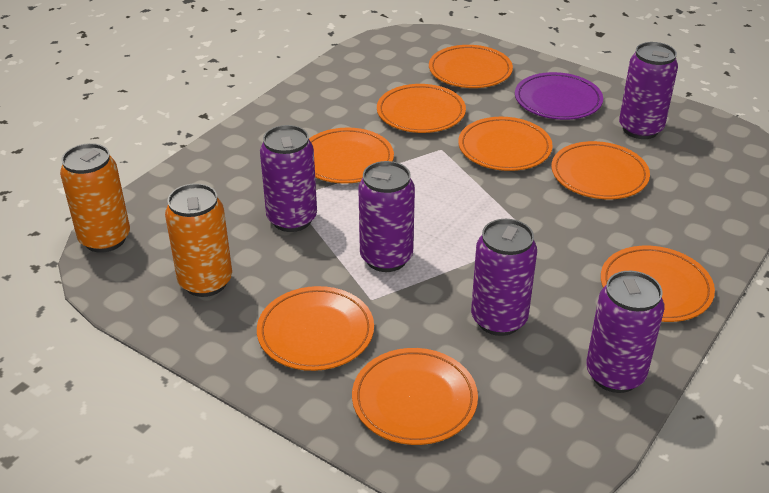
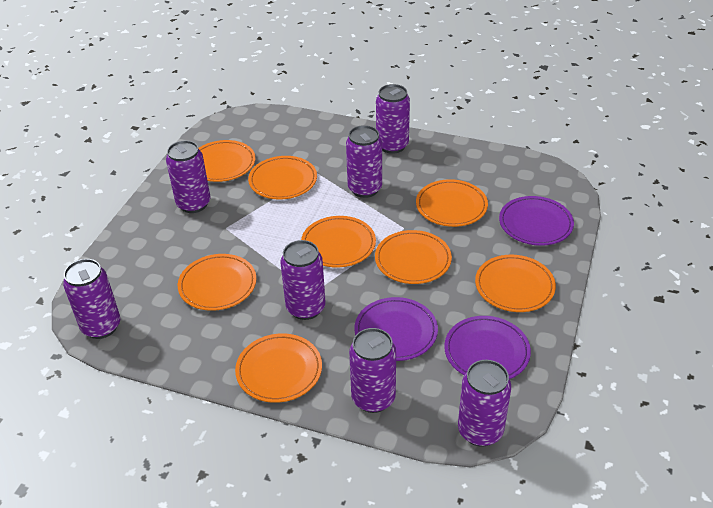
orange can: 2 -> 0
purple can: 5 -> 7
purple plate: 1 -> 3

